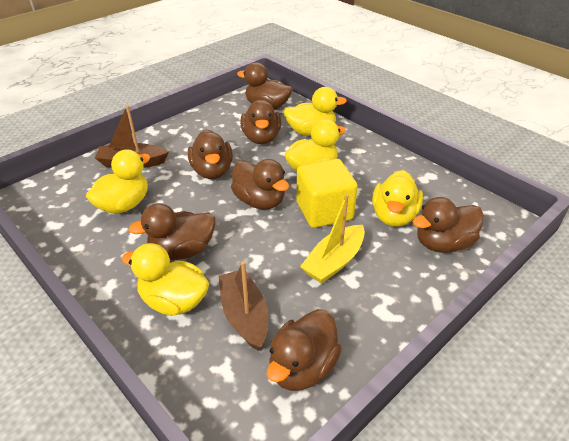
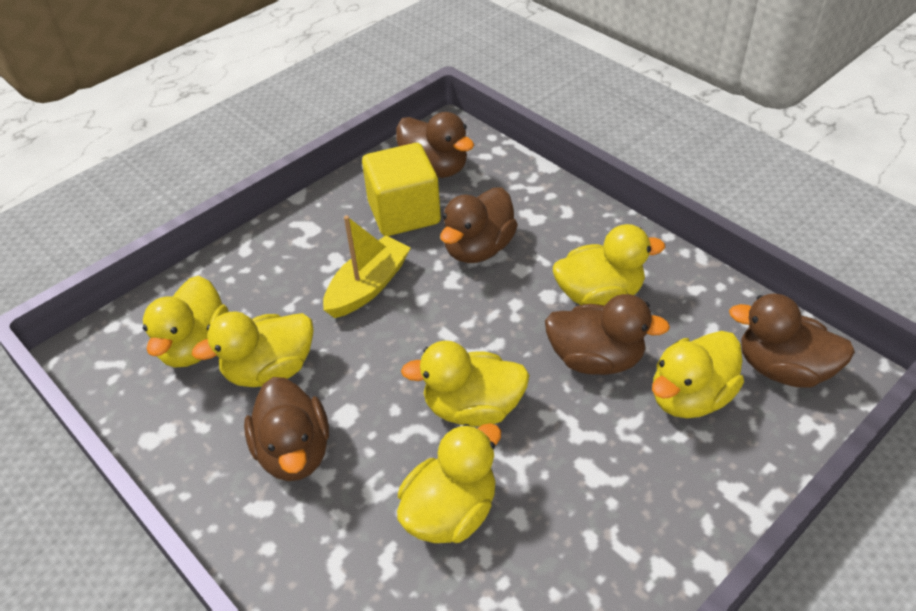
brown boat: 2 -> 0
brown duck: 7 -> 5
yellow duck: 5 -> 6

